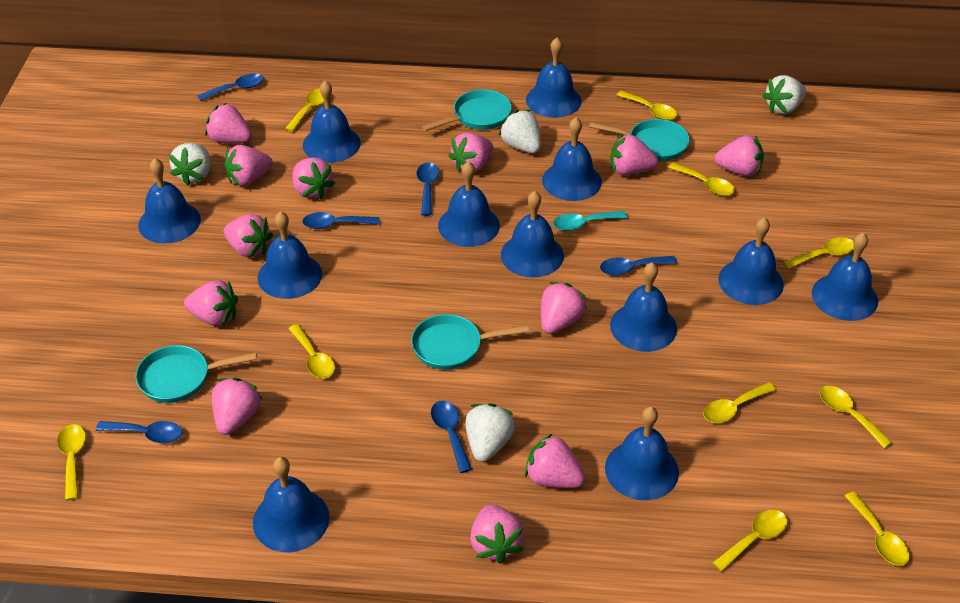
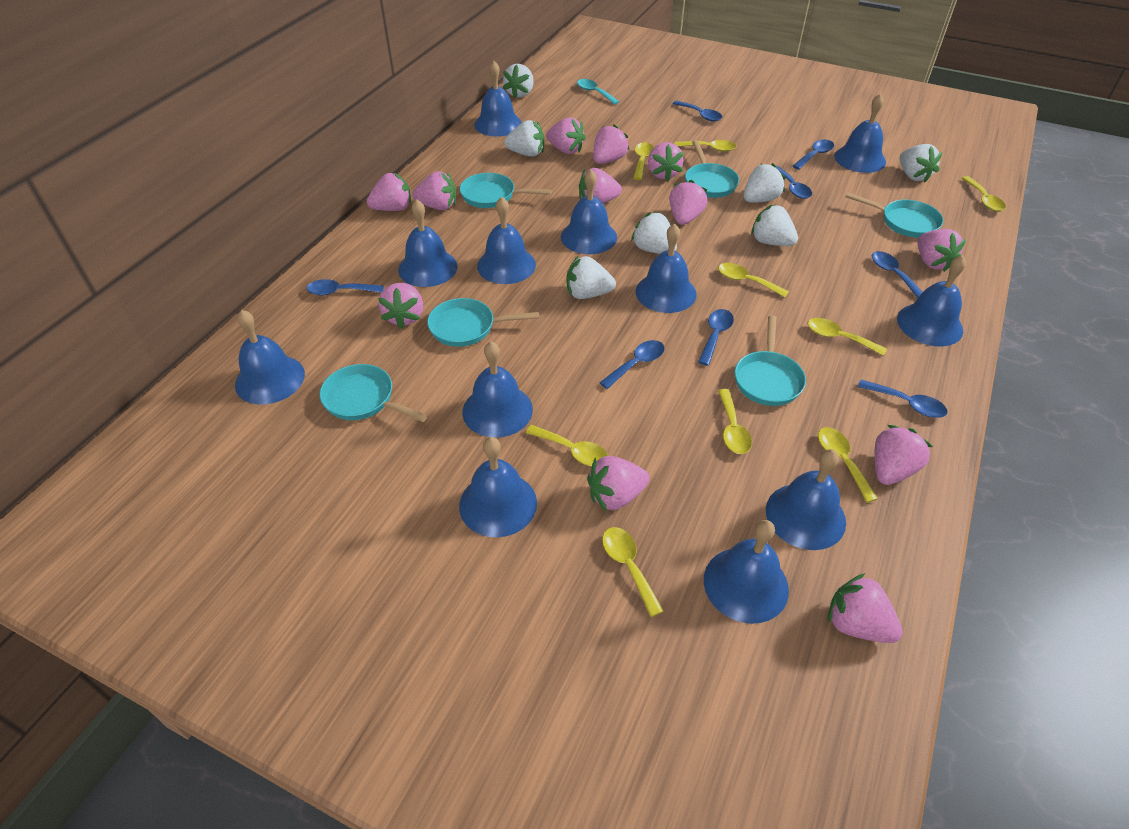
blue spoon: 6 -> 8
turquoise pan: 4 -> 6
white strawberry: 4 -> 7
yellow spoon: 10 -> 9

